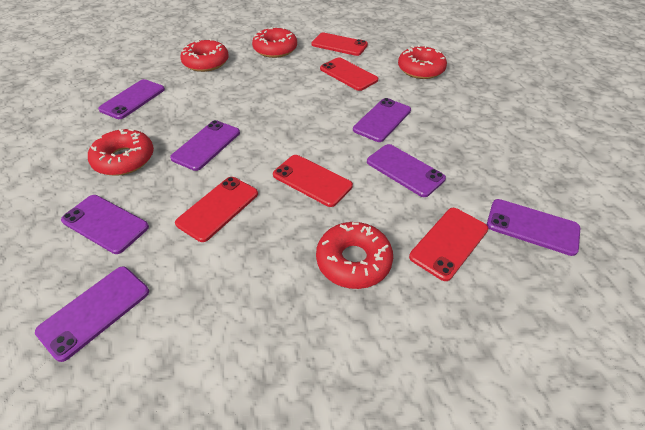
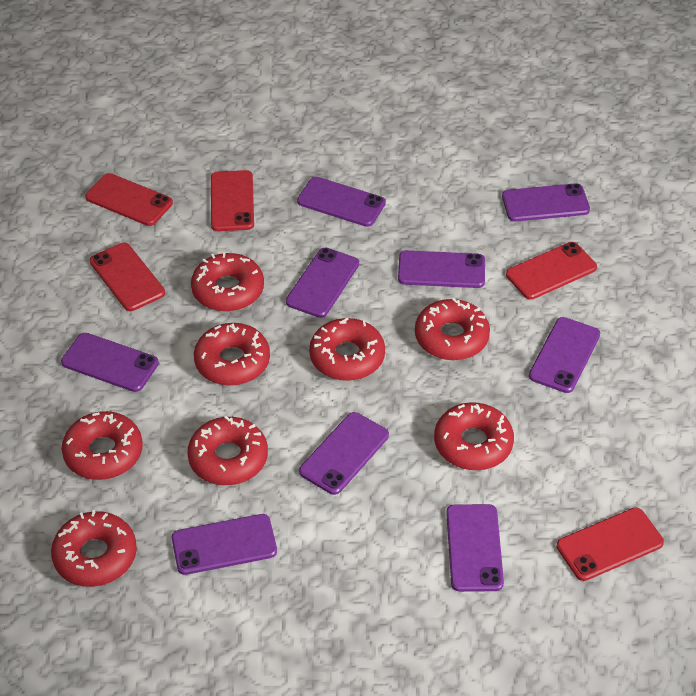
purple phone: 7 -> 9
red donut: 5 -> 8

